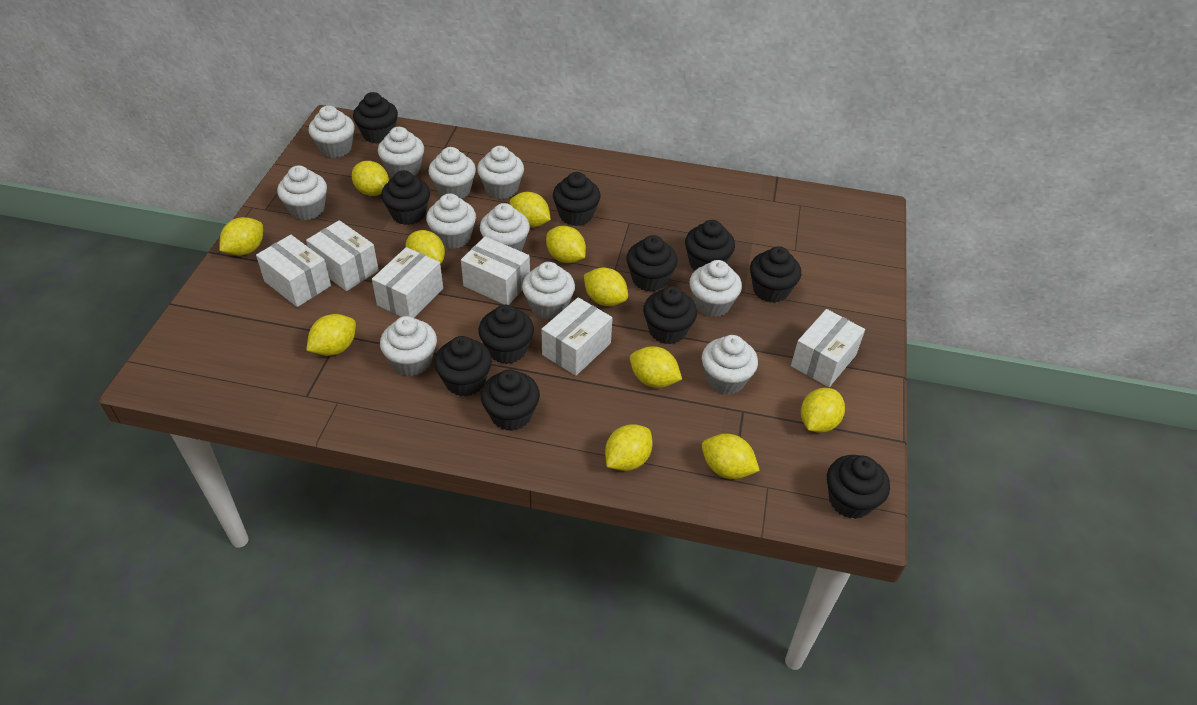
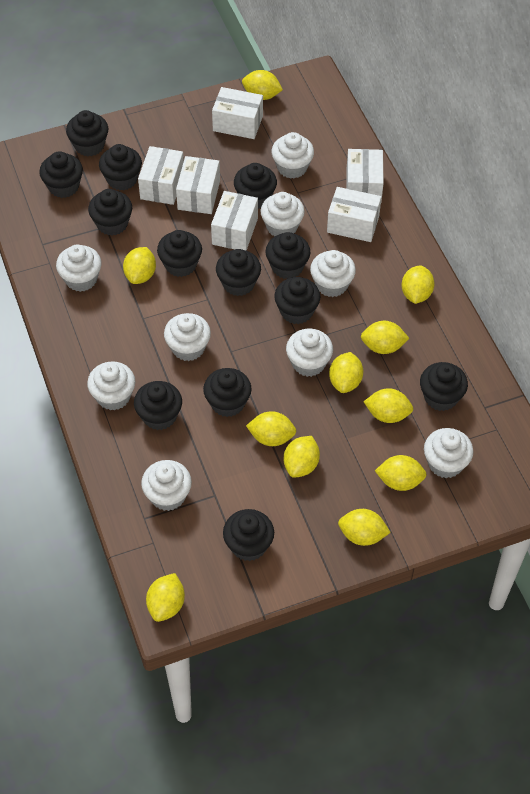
black cupcake: 11 -> 13
white cupcake: 11 -> 9

